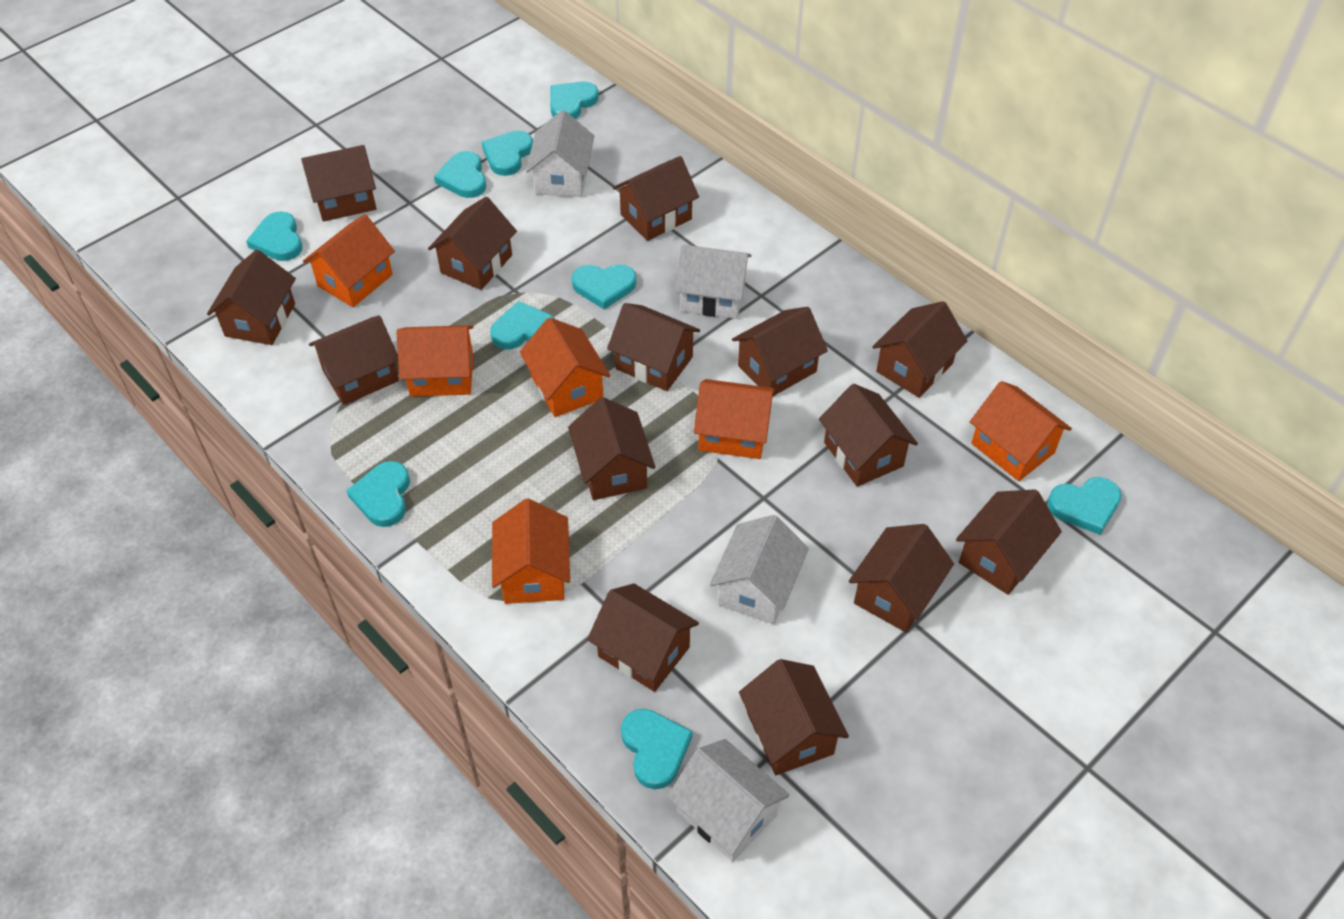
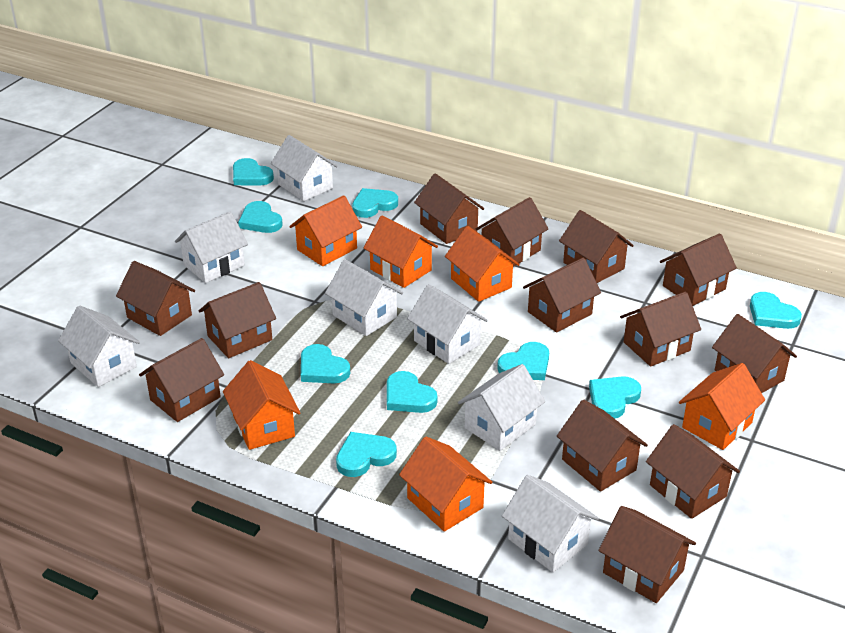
brown house: 14 -> 13
white house: 4 -> 7

